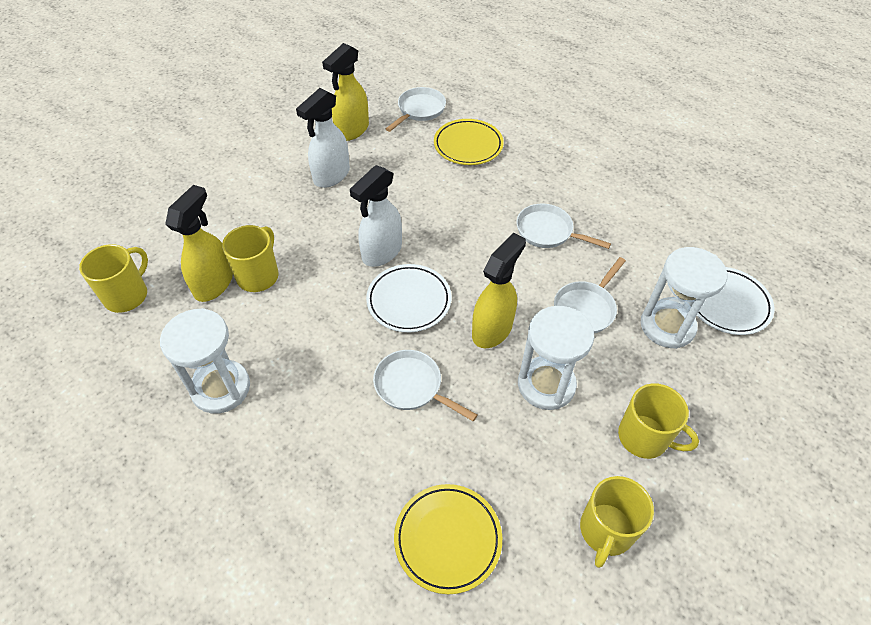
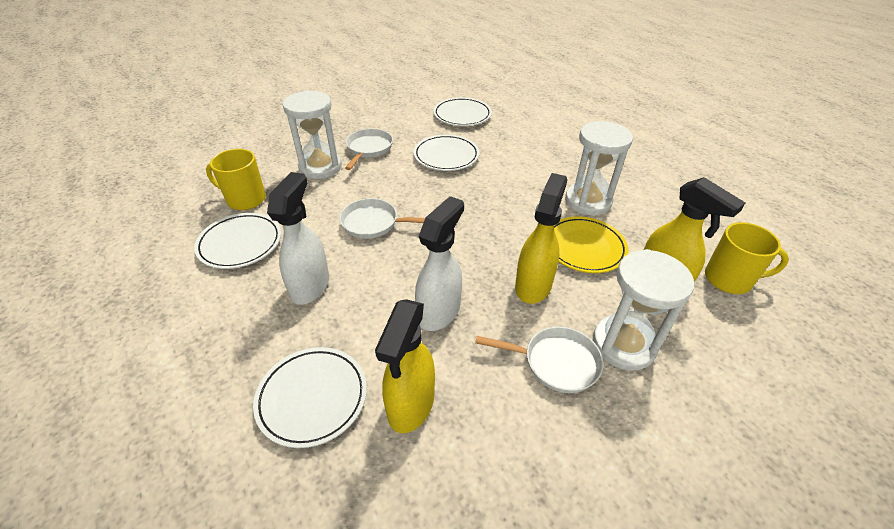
white pan: 4 -> 3
white plate: 2 -> 4
yellow mug: 4 -> 2
yellow plate: 2 -> 1

